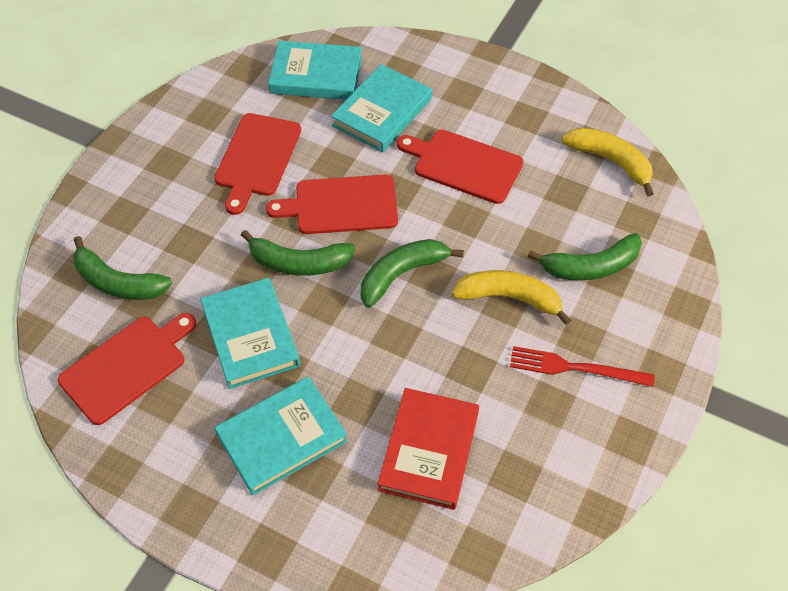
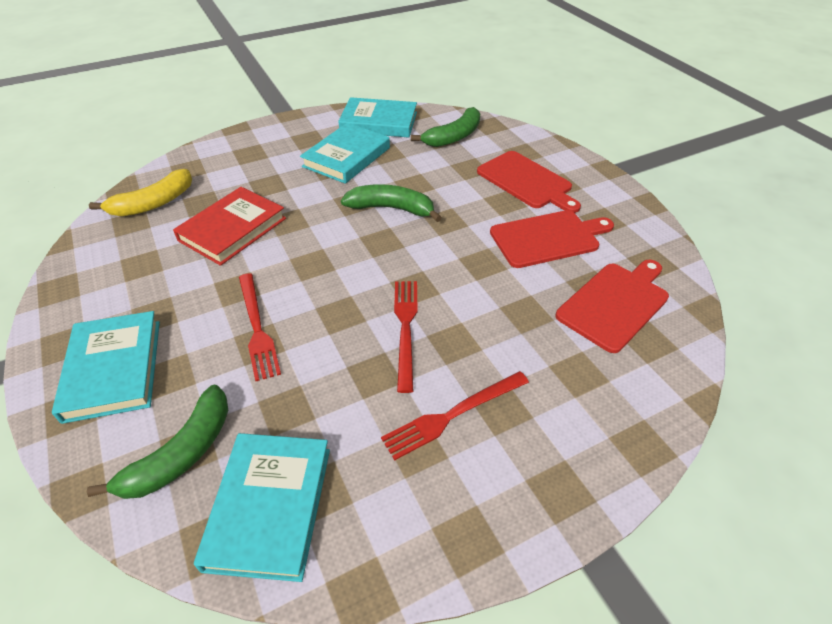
green banana: 4 -> 3
red cutting board: 4 -> 3
red fork: 1 -> 3
yellow banana: 2 -> 1

